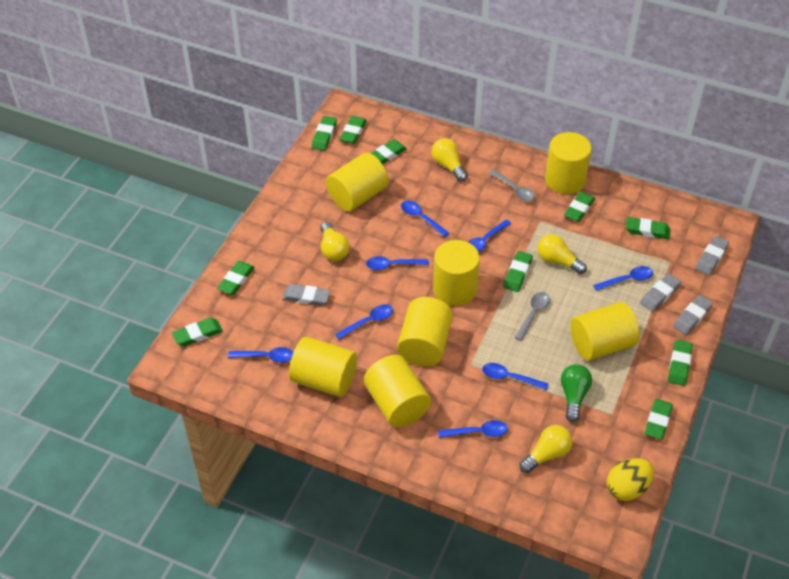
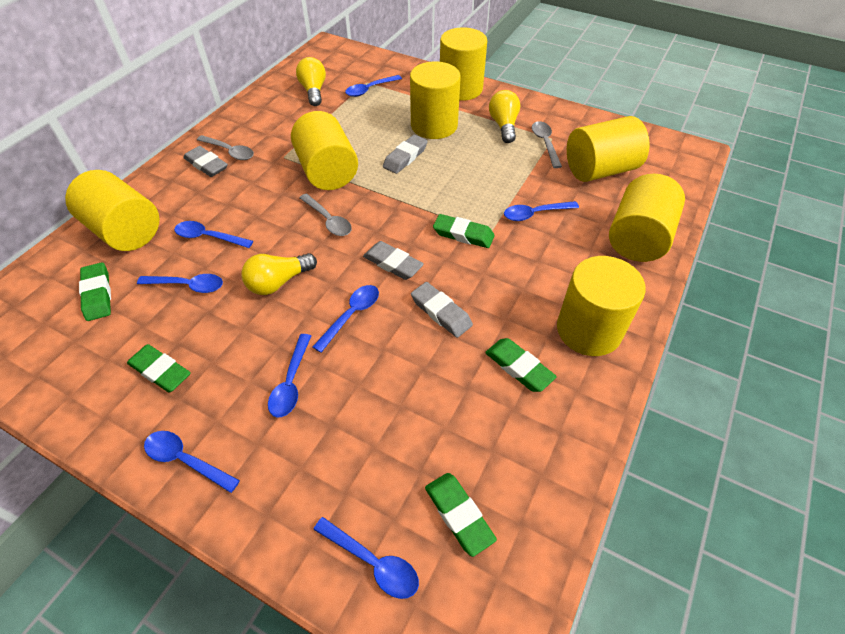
green eraser: 10 -> 5
green light bulb: 1 -> 0
grey spoon: 2 -> 3
yellow egg: 1 -> 0
yellow light bulb: 4 -> 3

